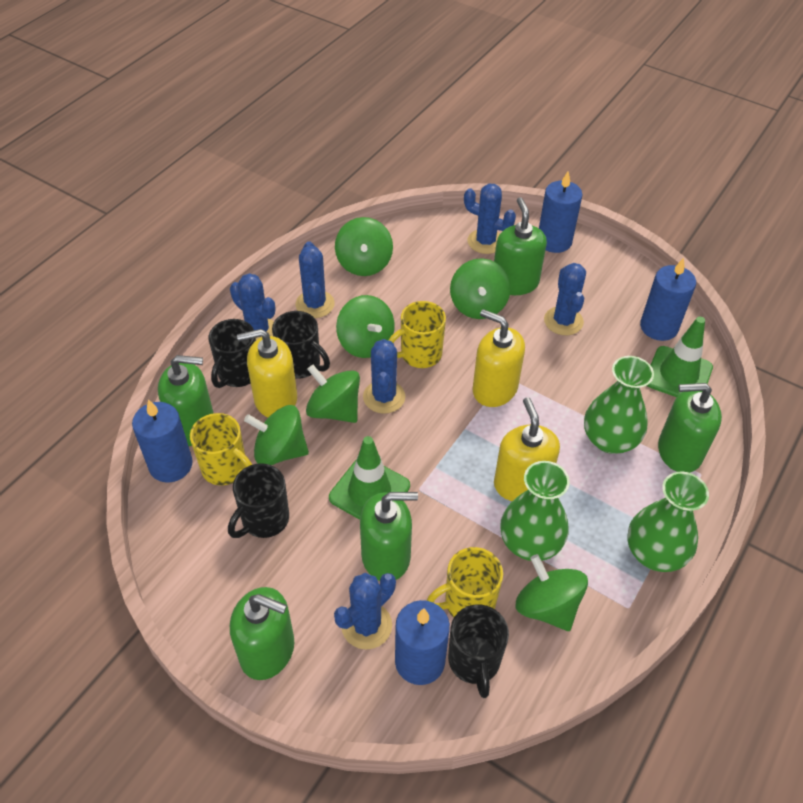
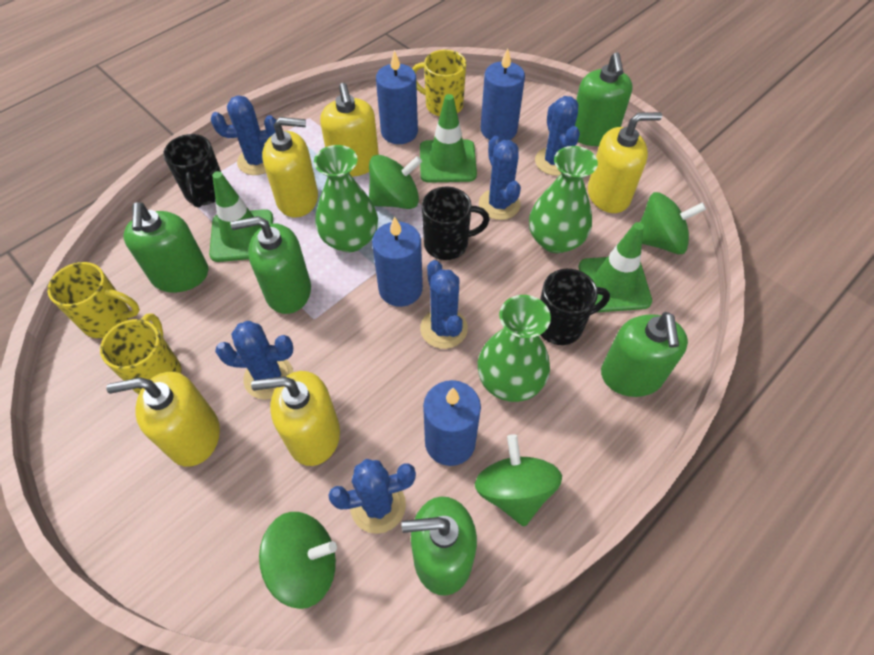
black mug: 4 -> 3
green spinning top: 6 -> 4
green traffic cone: 2 -> 3
yellow soap dispenser: 3 -> 5

